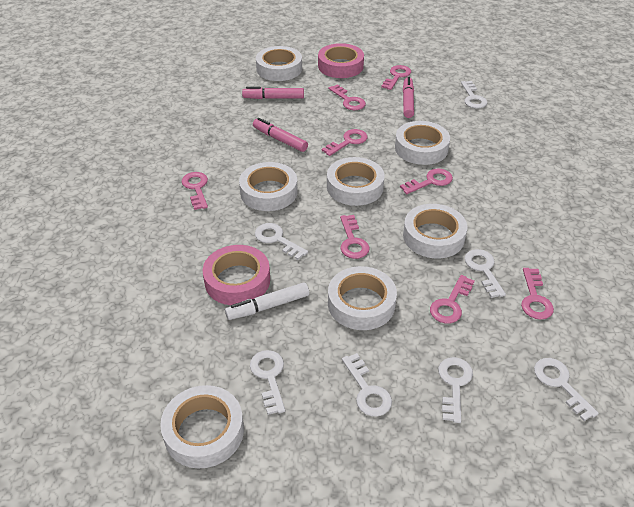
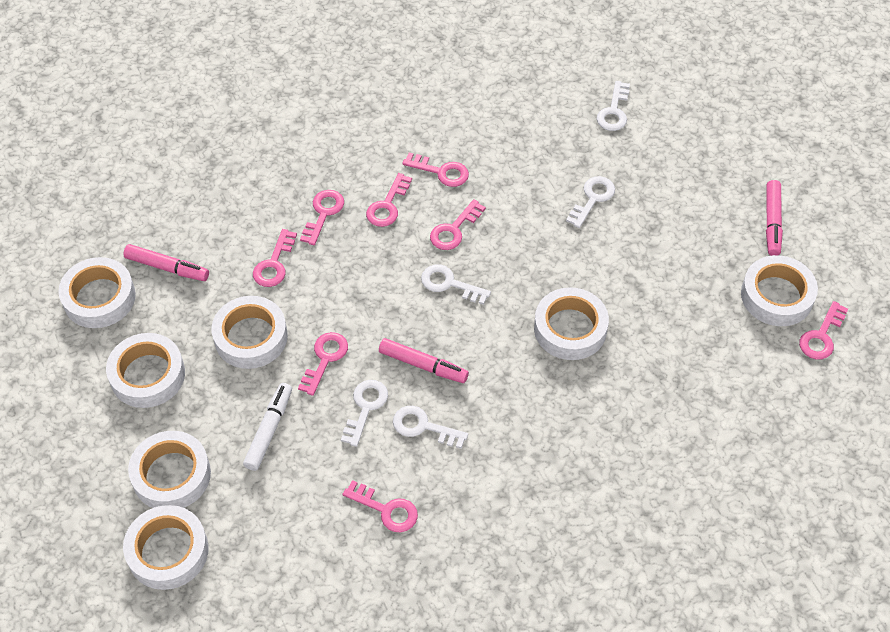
pink tape: 2 -> 0
white key: 7 -> 5

